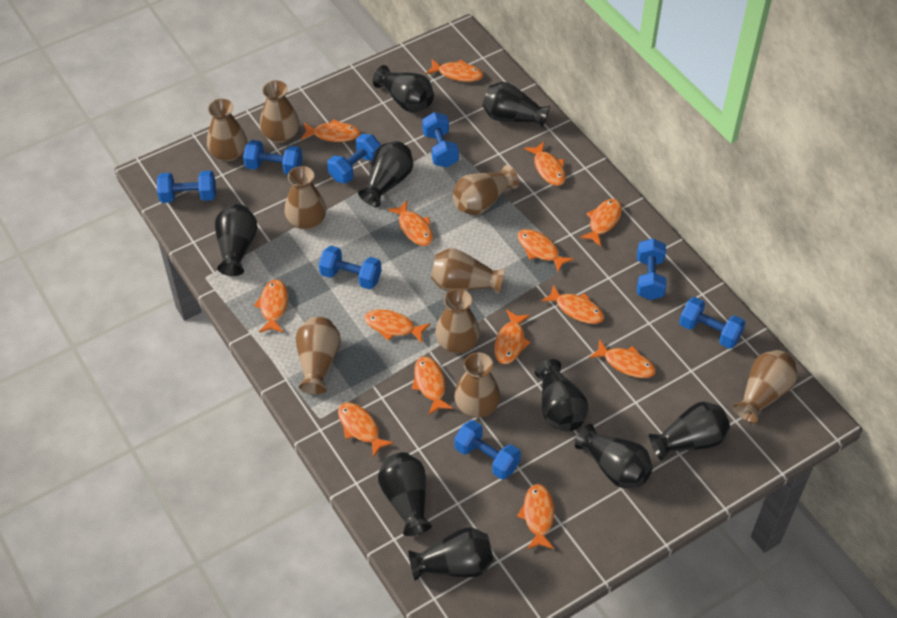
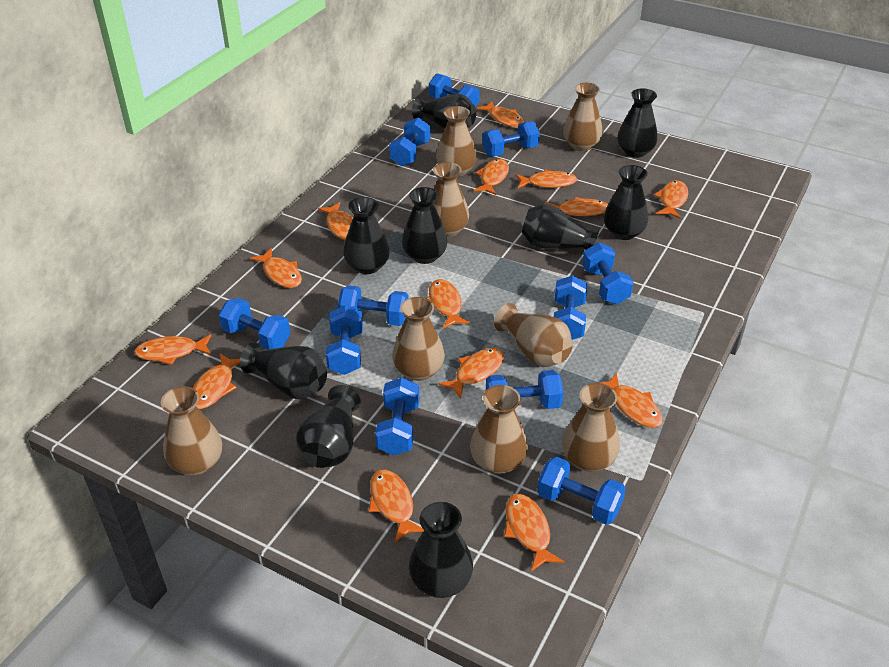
blue dumbbell: 8 -> 11
brown vase: 9 -> 8

